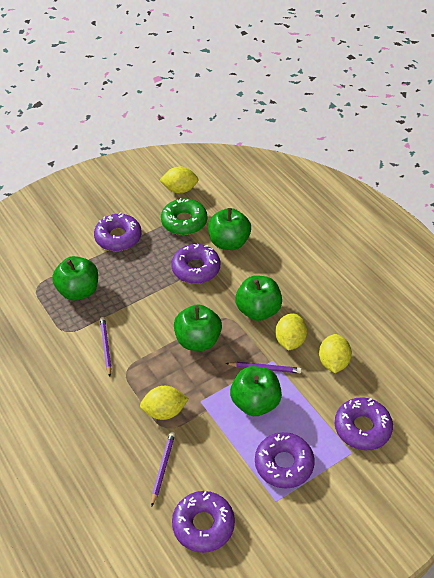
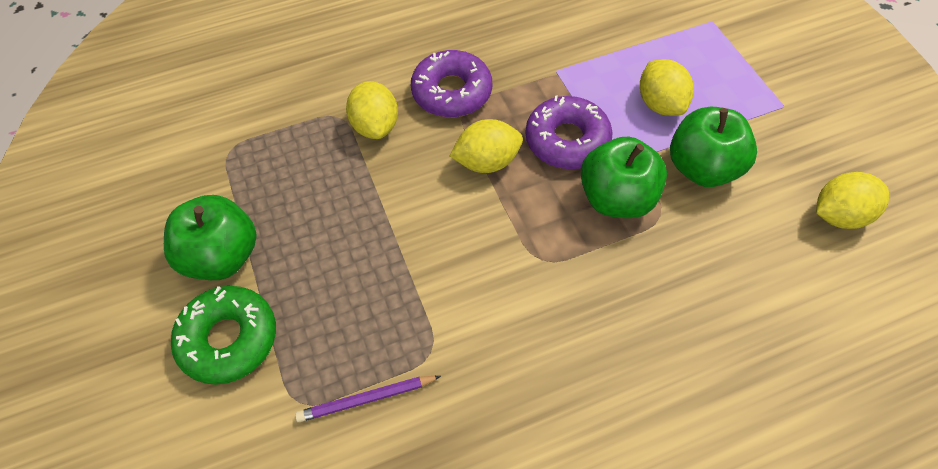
green apple: 5 -> 3
purple donut: 5 -> 2
purple pencil: 3 -> 1

